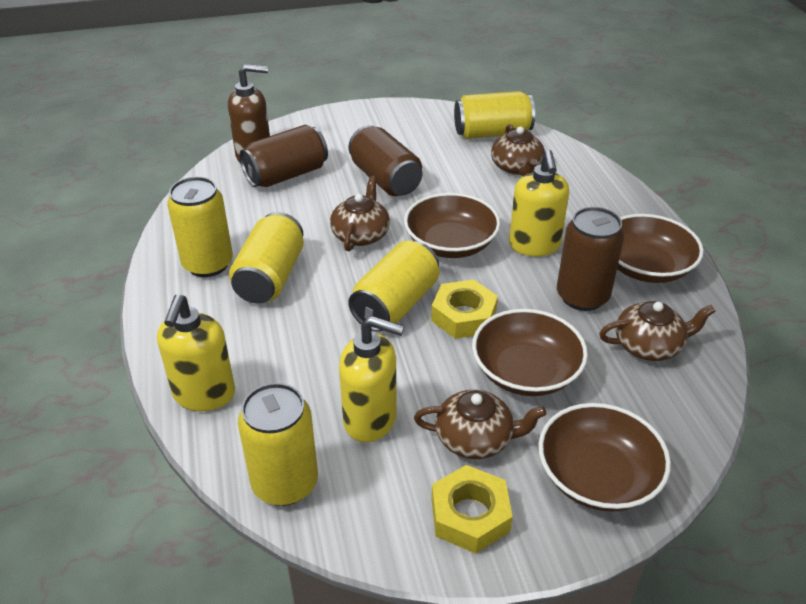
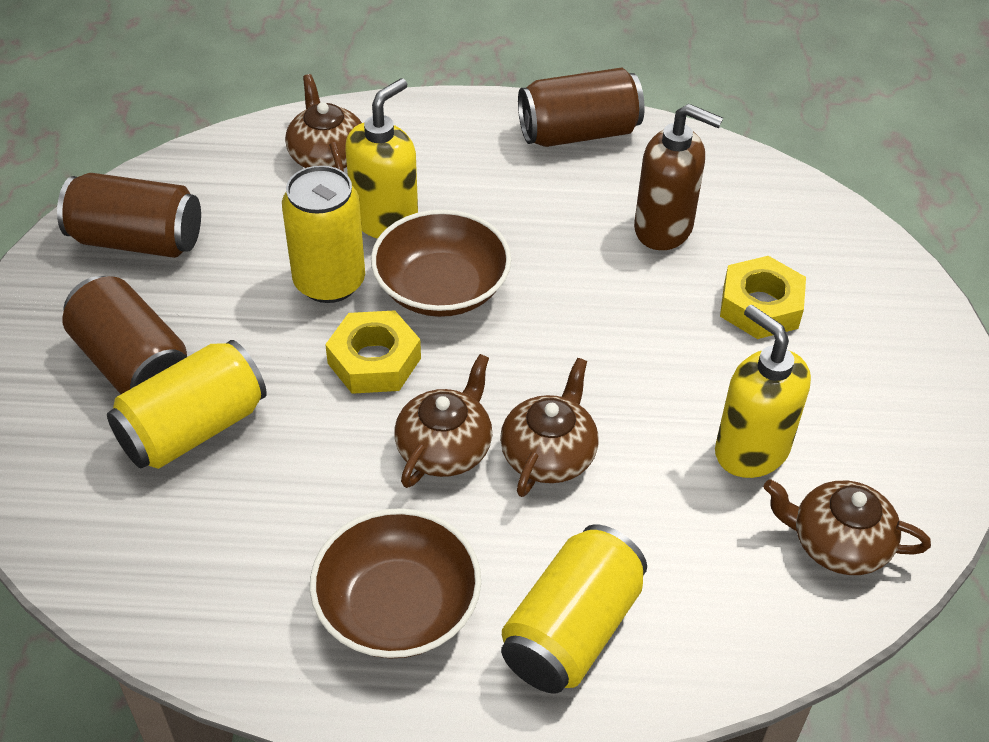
brown bowl: 4 -> 2
yellow can: 5 -> 3
yellow soap dispenser: 3 -> 2

